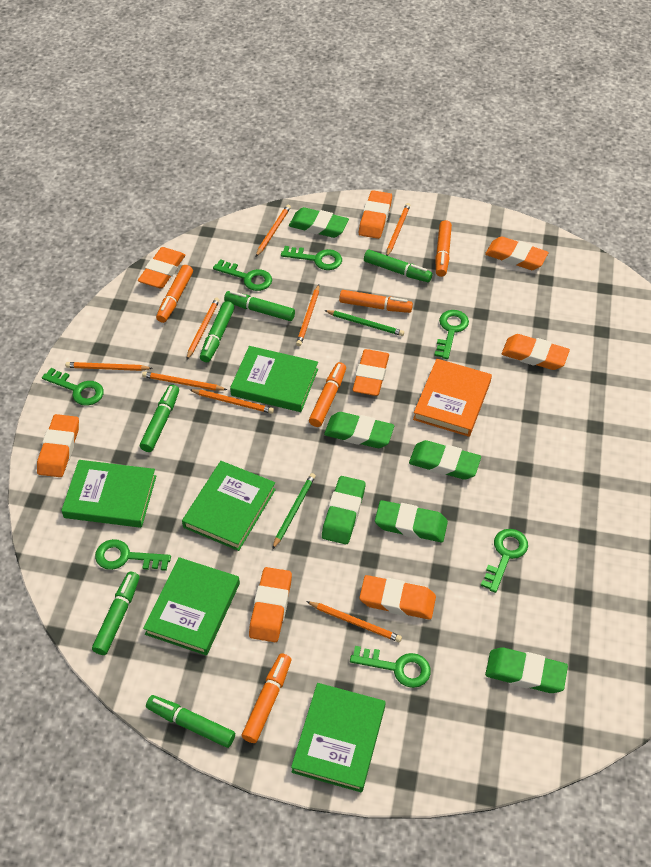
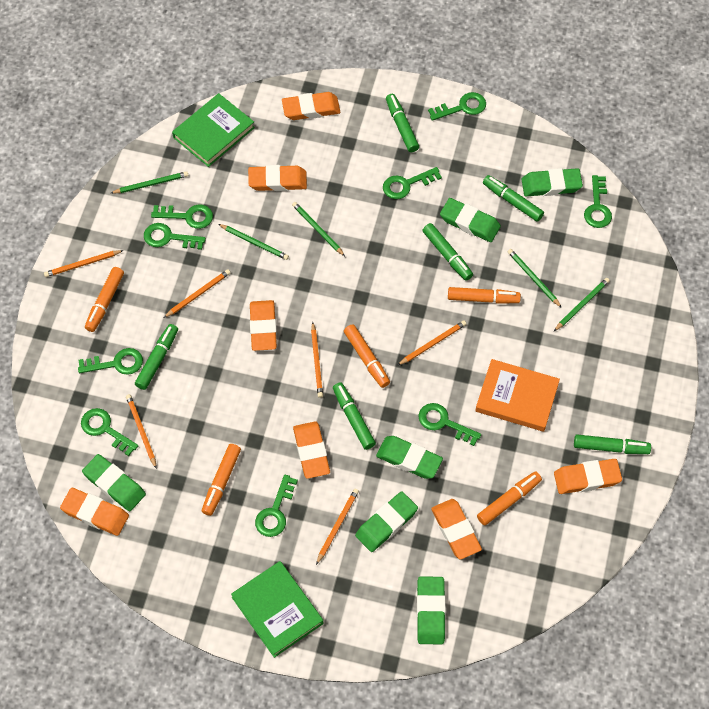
green book: 5 -> 2
green key: 7 -> 9
green pencil: 2 -> 5
orange eraser: 8 -> 7
orange pencil: 8 -> 6

